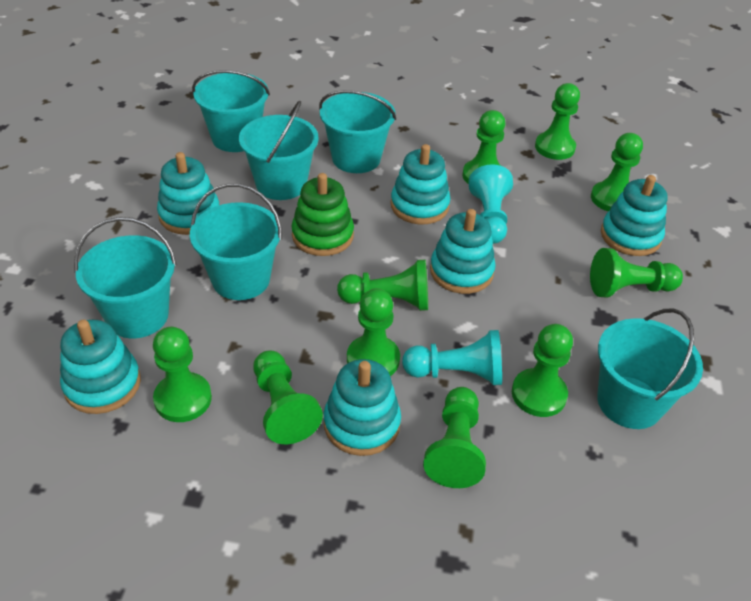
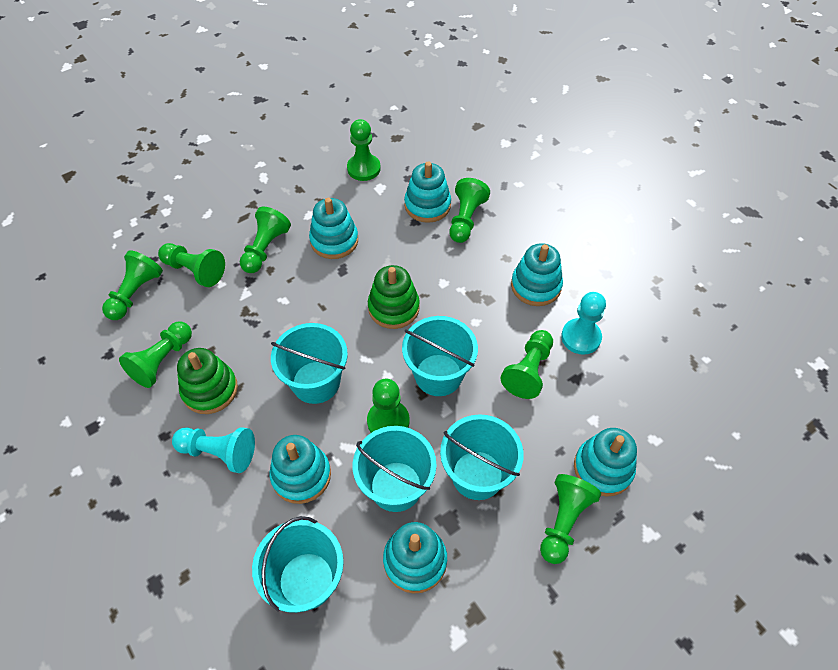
green pawn: 10 -> 9
green stacking toy: 1 -> 2
turquoise bucket: 6 -> 5

